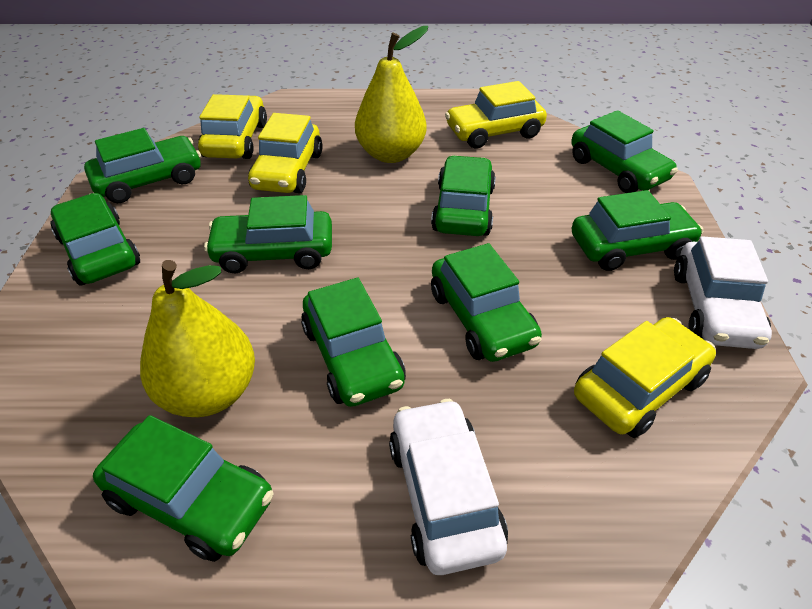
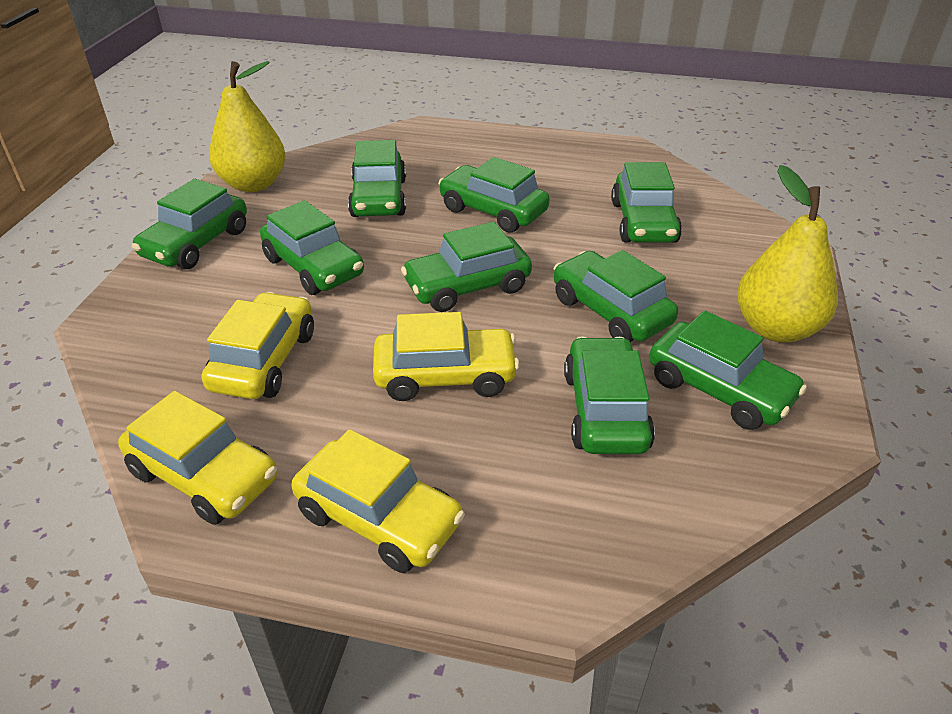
white car: 2 -> 0

